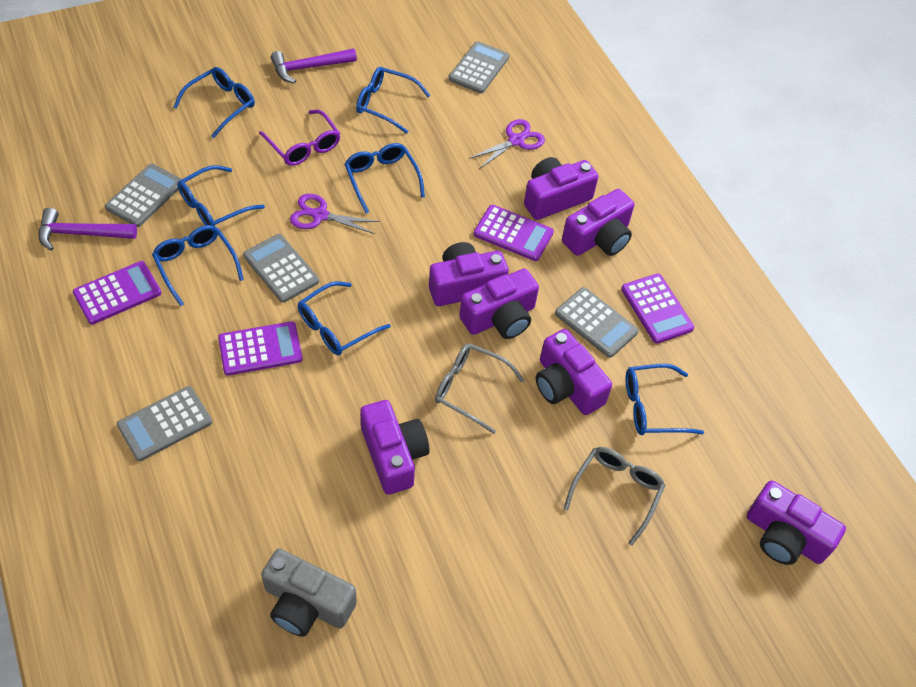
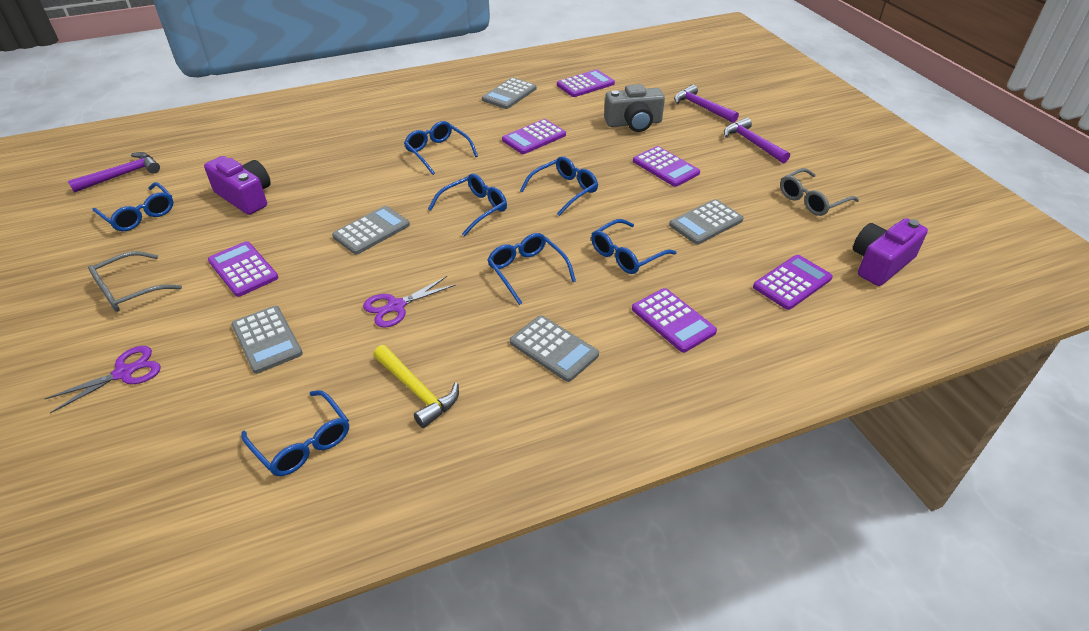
purple calculator: 4 -> 6
purple camera: 7 -> 2
purple glasses: 1 -> 0
purple hammer: 2 -> 3
yellow hammer: 0 -> 1

